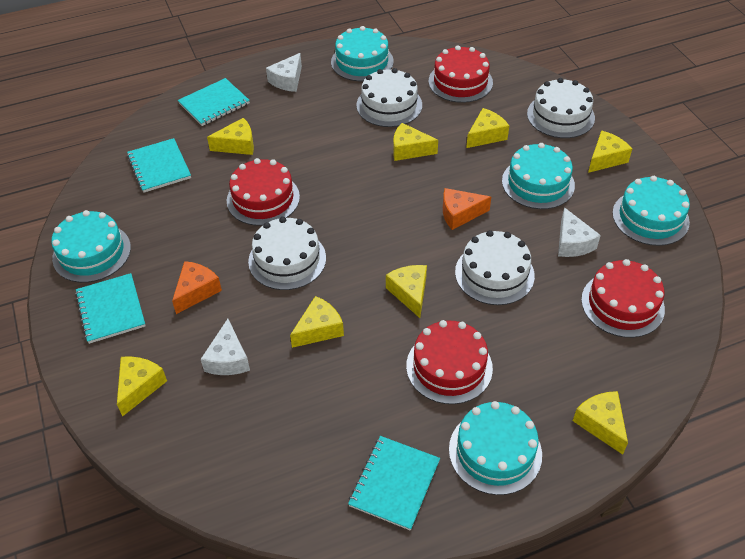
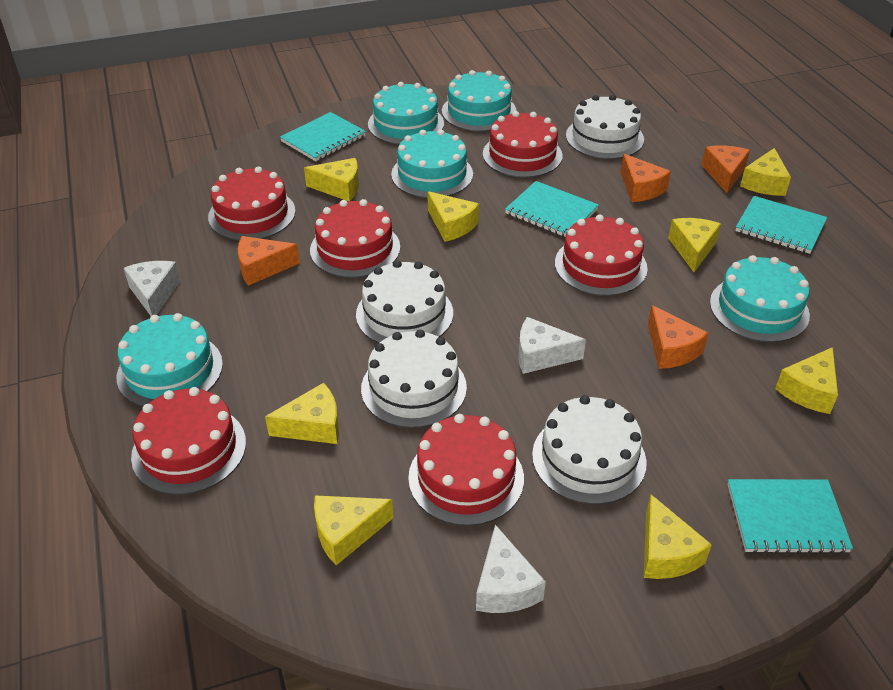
orange cheese: 2 -> 4
red cake: 4 -> 6

